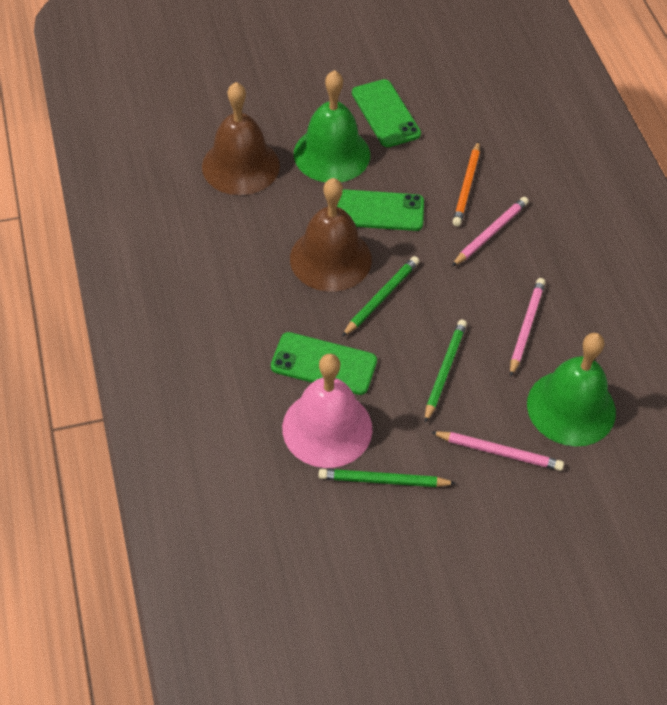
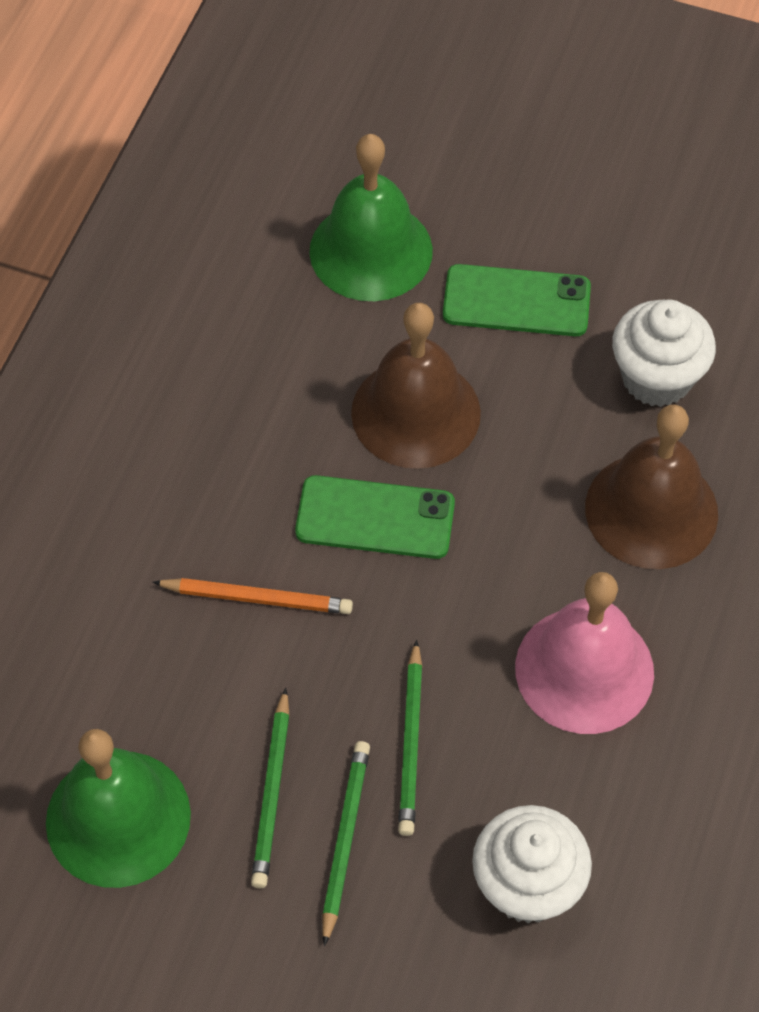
green phone: 3 -> 2
pink pencil: 3 -> 0
white cupcake: 0 -> 2

